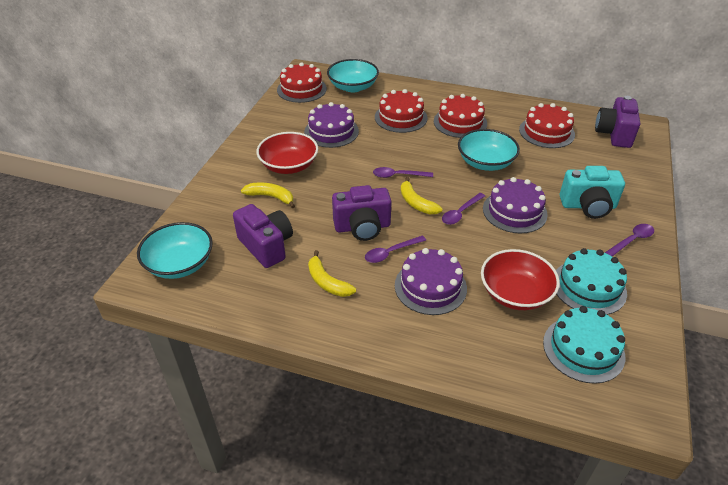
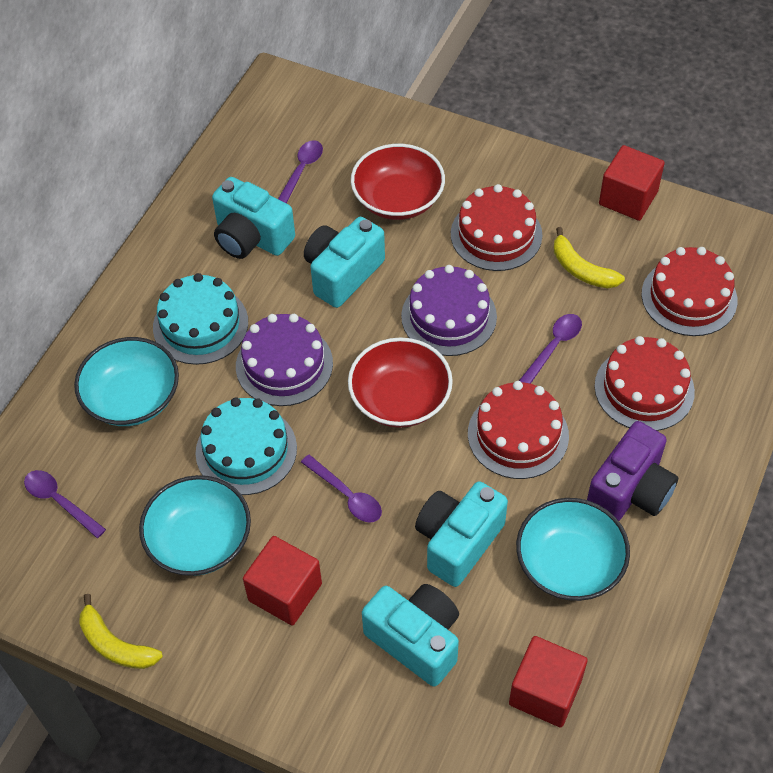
purple cake: 3 -> 2
purple camera: 3 -> 1
red cube: 0 -> 3
turquoise camera: 1 -> 4
yellow banana: 3 -> 2

